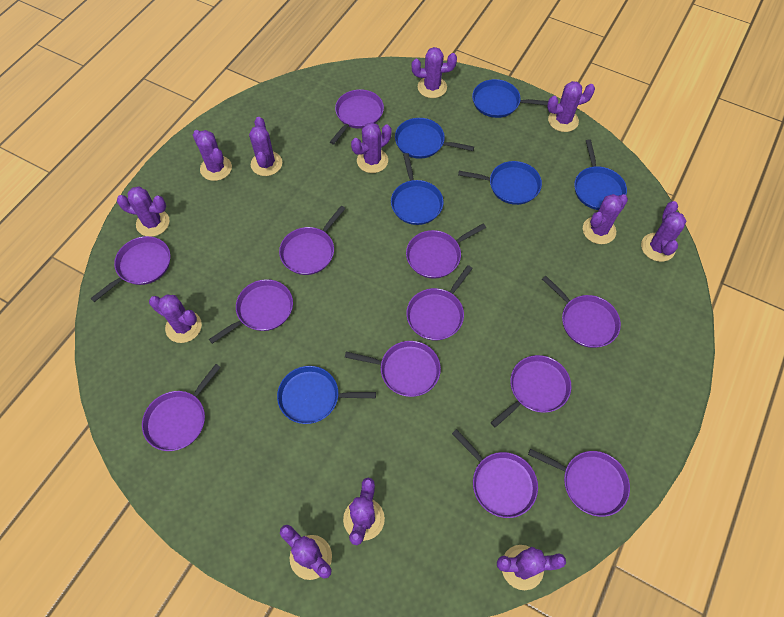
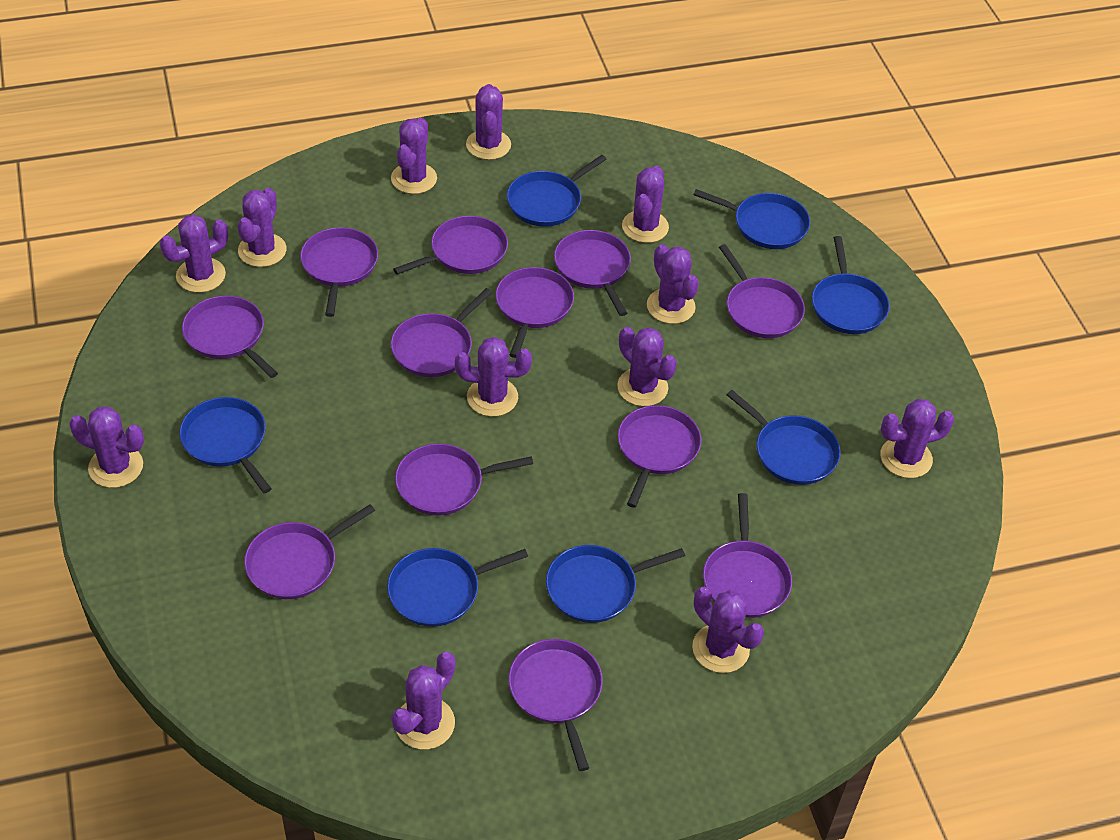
blue pan: 6 -> 7

